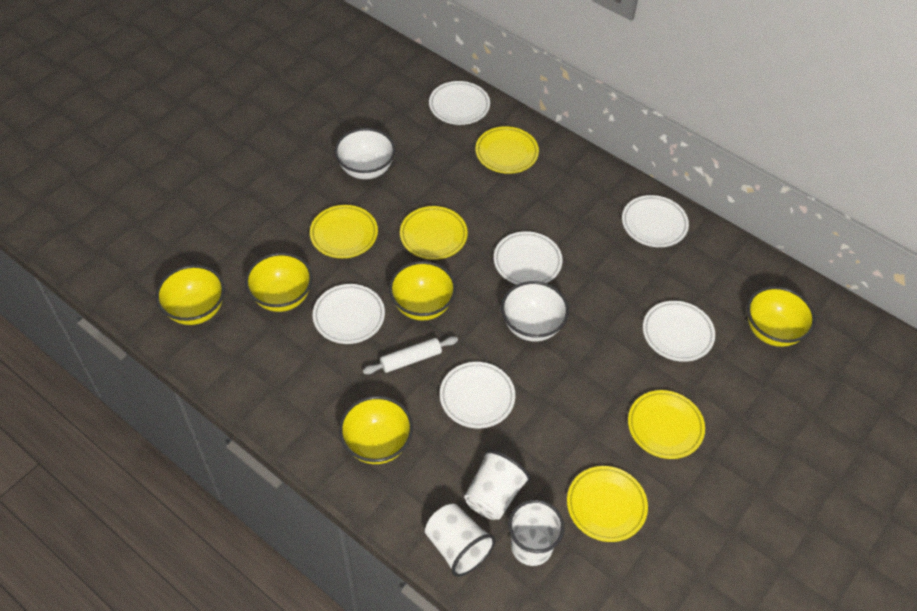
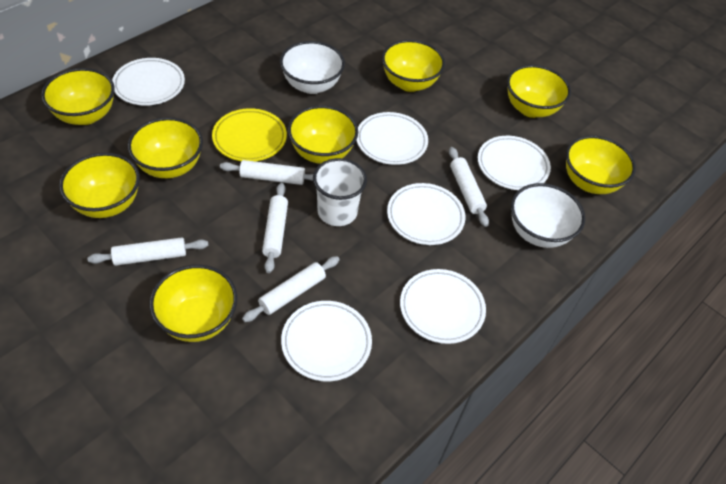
white cup: 3 -> 1
white rolling pin: 1 -> 5
yellow bowl: 5 -> 8
yellow plate: 5 -> 1

